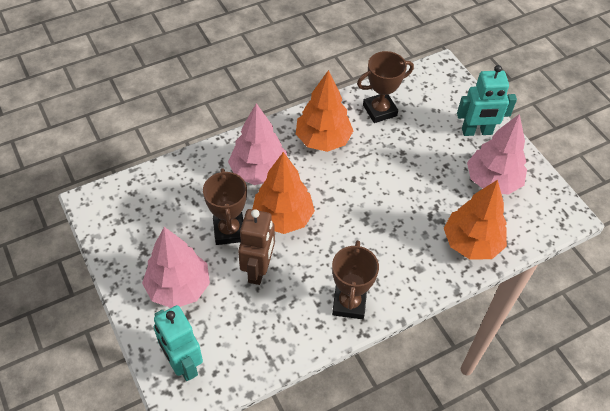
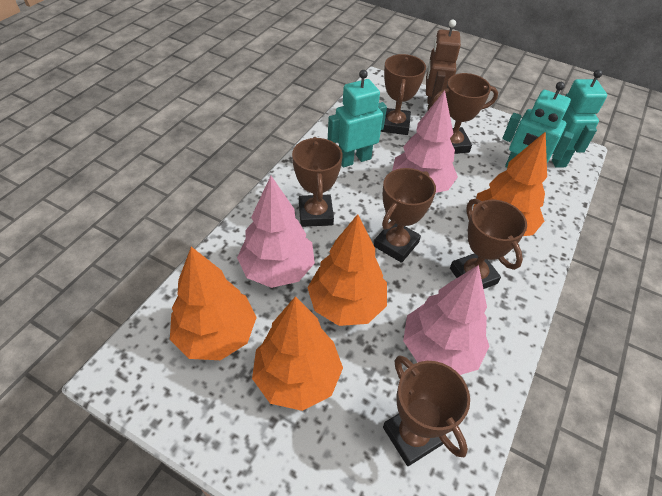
brown trophy: 3 -> 6
orange tree: 3 -> 4
turquoise robot: 2 -> 3

